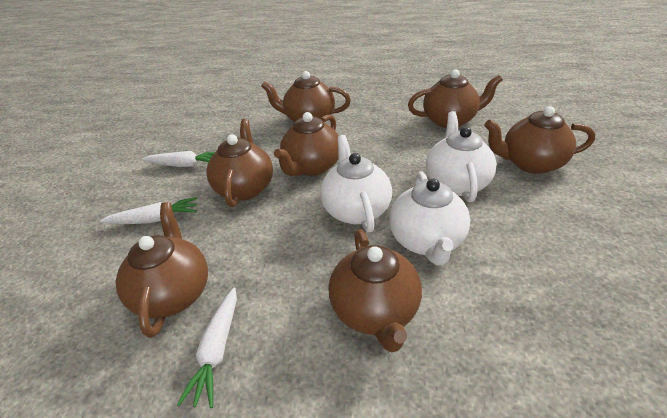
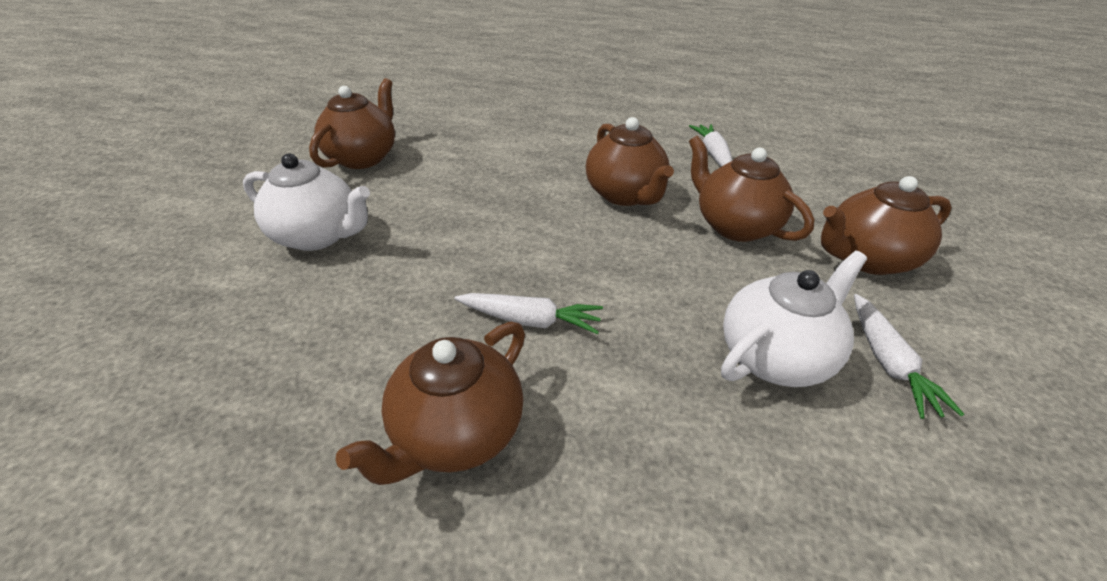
brown teapot: 7 -> 5
white teapot: 3 -> 2

